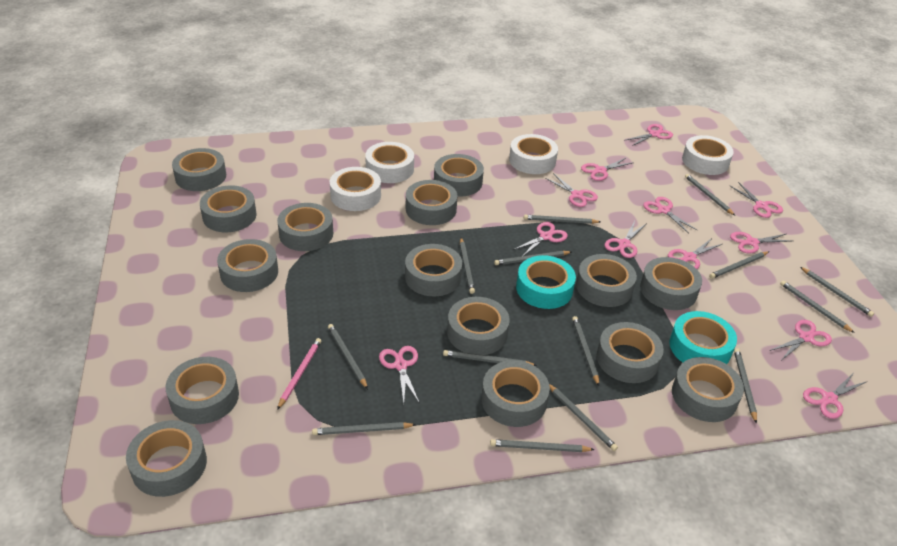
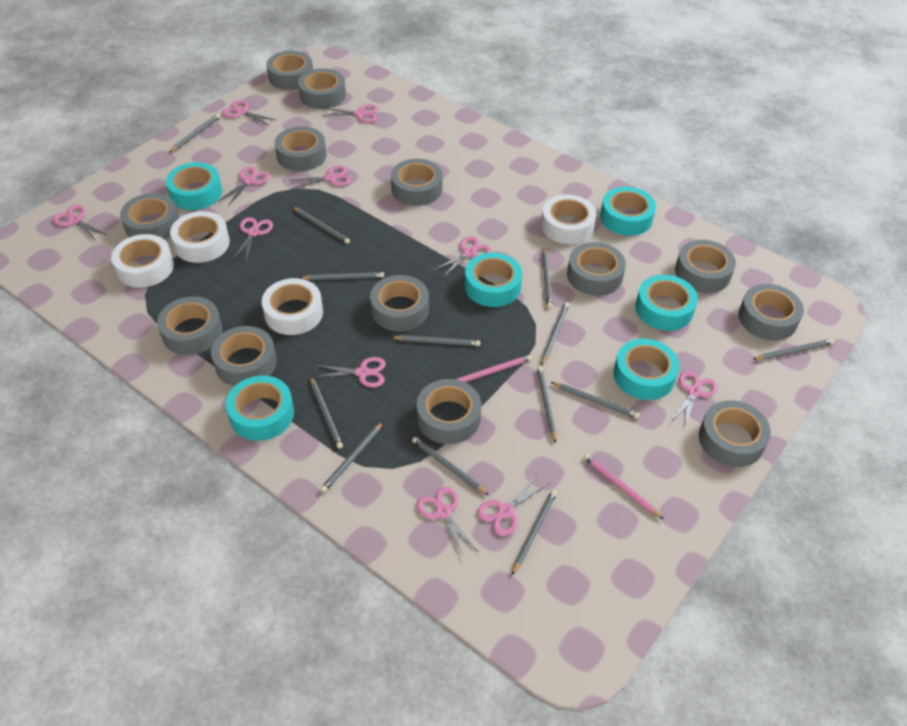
grey pencil: 14 -> 13
grey tape: 15 -> 13
pink pencil: 1 -> 2
pink scissors: 12 -> 11
turquoise tape: 2 -> 6

